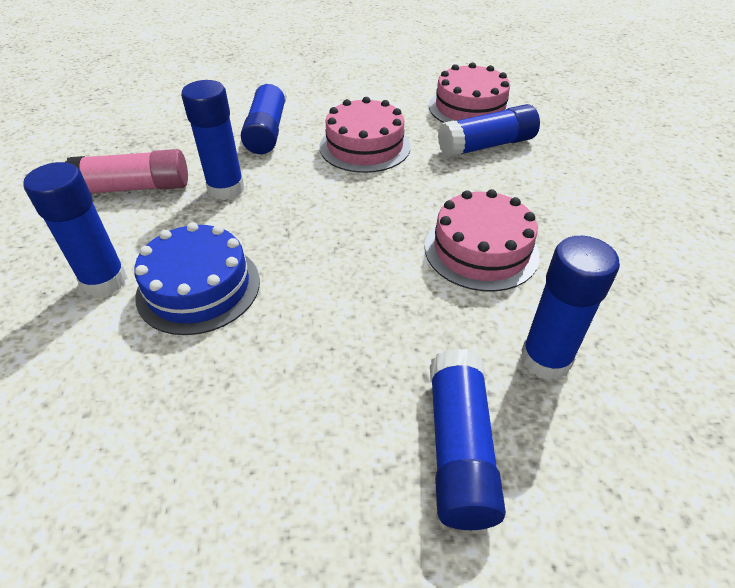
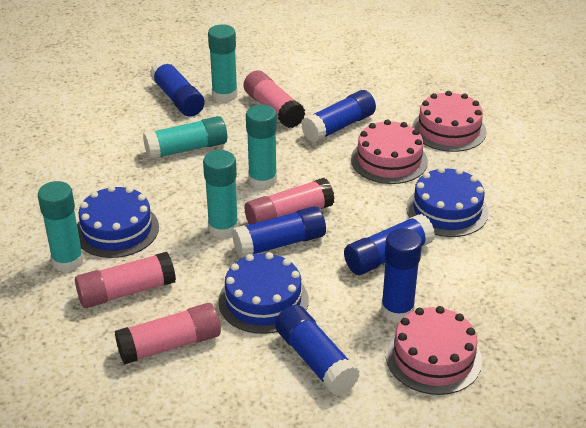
blue cake: 1 -> 3
pink glue stick: 1 -> 4
turquoise glue stick: 0 -> 5

